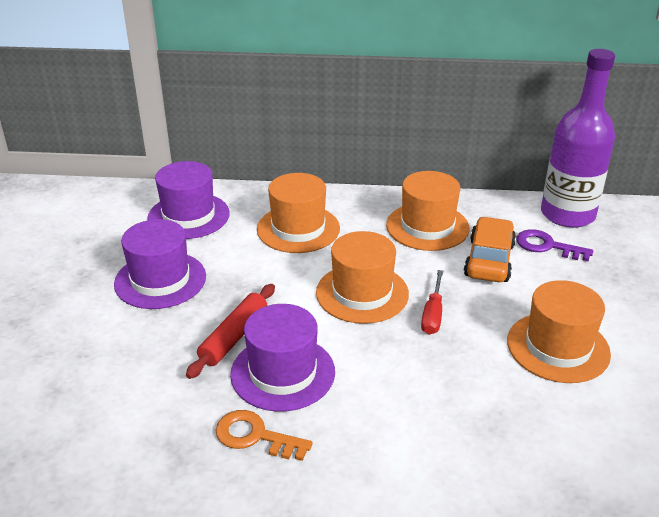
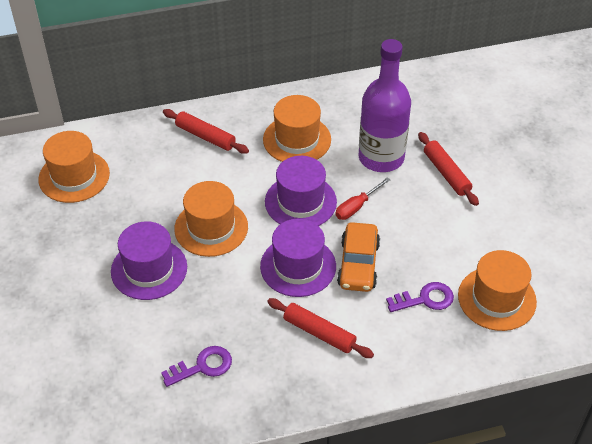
orange key: 1 -> 0
purple key: 1 -> 2
red rolling pin: 1 -> 3

